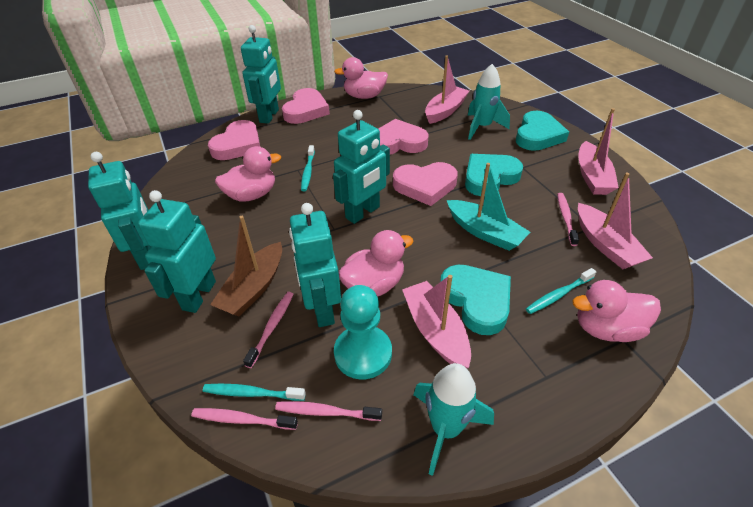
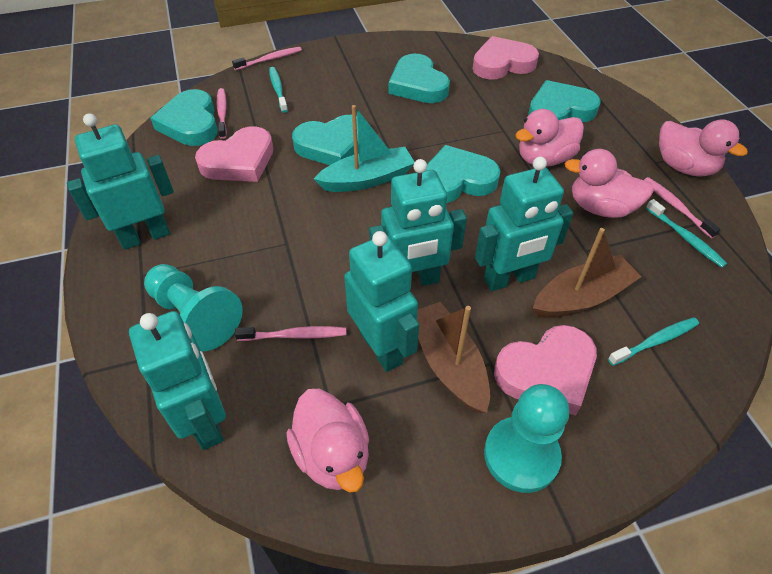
brown boat: 1 -> 2
pink boat: 4 -> 0
pink heart: 4 -> 3
turquoise heart: 3 -> 5
turquoise pawn: 1 -> 2
turquoise rocket: 2 -> 0

